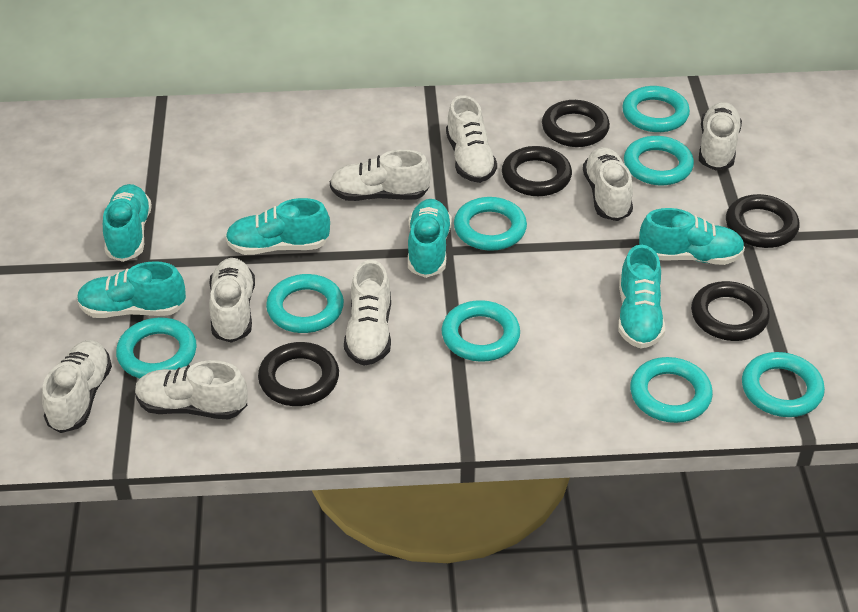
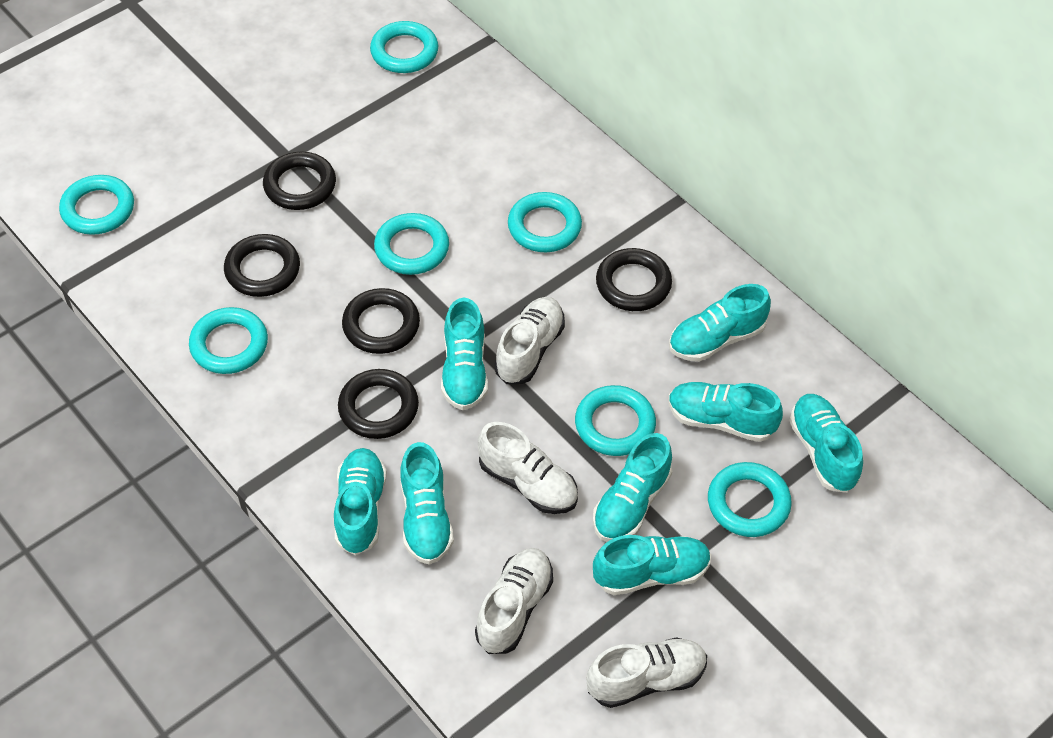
turquoise ring: 8 -> 7
turquoise shoe: 6 -> 8
white shoe: 8 -> 4

